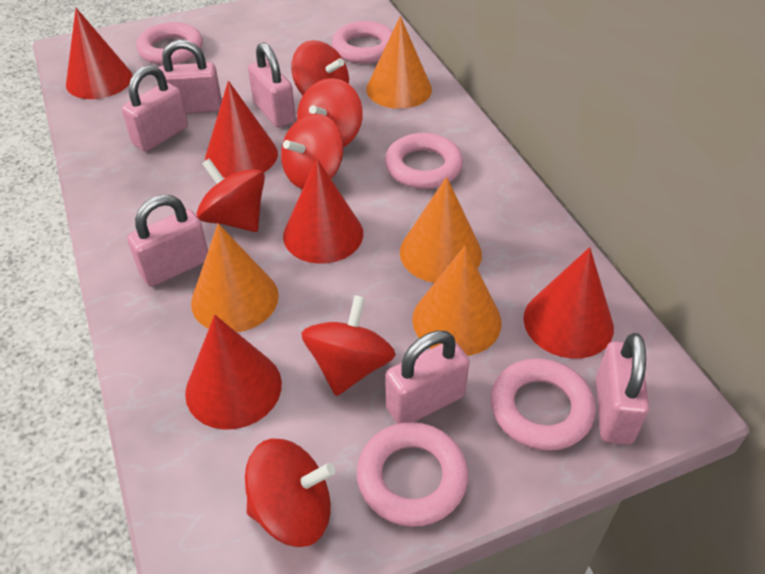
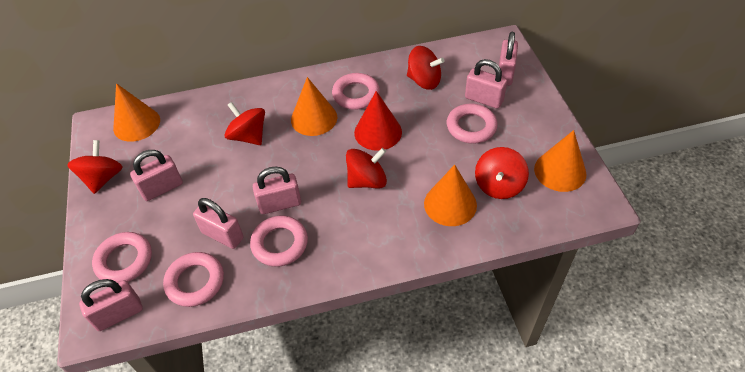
red cone: 5 -> 1
red spinning top: 6 -> 5

